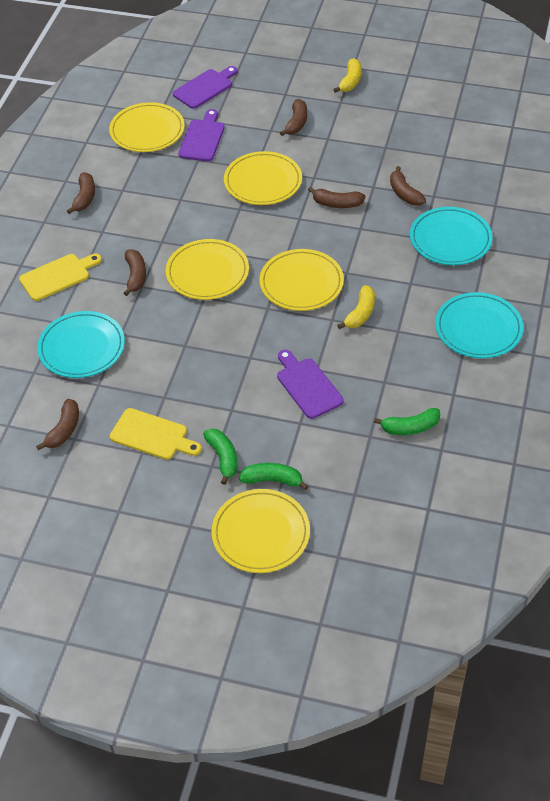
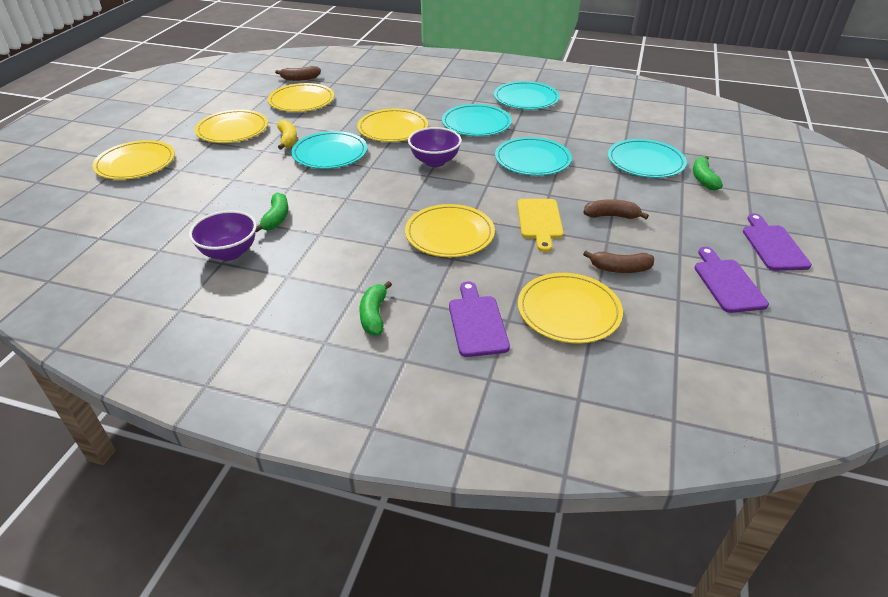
brown banana: 6 -> 3
purple bowl: 0 -> 2
turquoise plate: 3 -> 5
yellow banana: 2 -> 1
yellow cutting board: 2 -> 1
yellow plate: 5 -> 6

